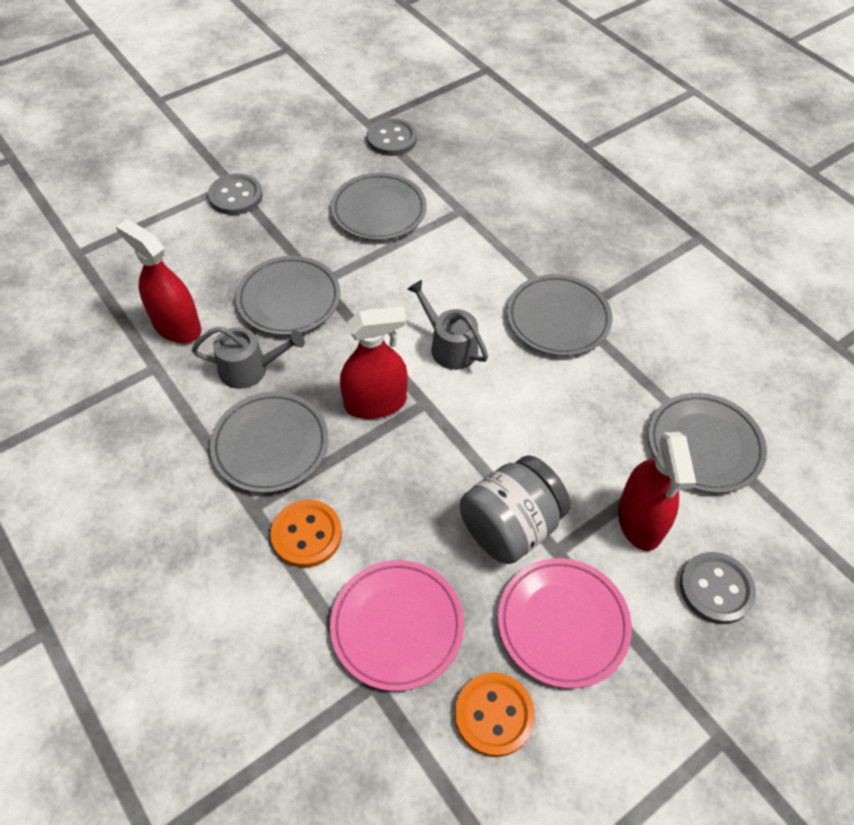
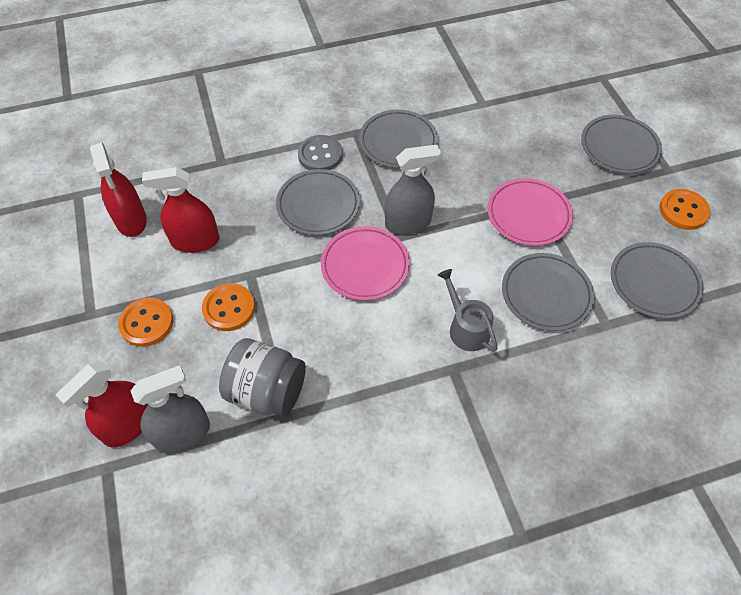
grey button: 3 -> 1
grey spray bottle: 0 -> 2
grey watering can: 2 -> 1
orange button: 2 -> 3

